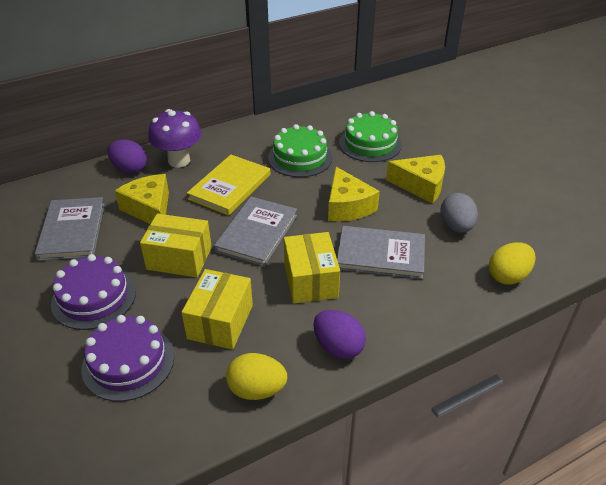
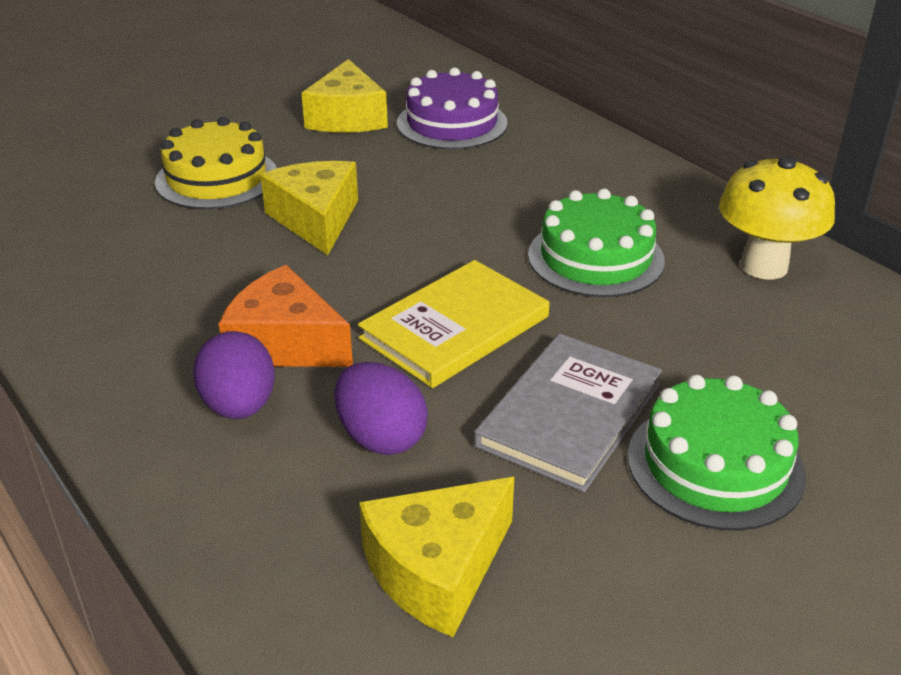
grey book: 3 -> 1
grey egg: 1 -> 0
orange cheese: 0 -> 1
purple cake: 2 -> 1
purple mushroom: 1 -> 0
yellow box: 3 -> 0
yellow cake: 0 -> 1
yellow egg: 2 -> 0
yellow mushroom: 0 -> 1

